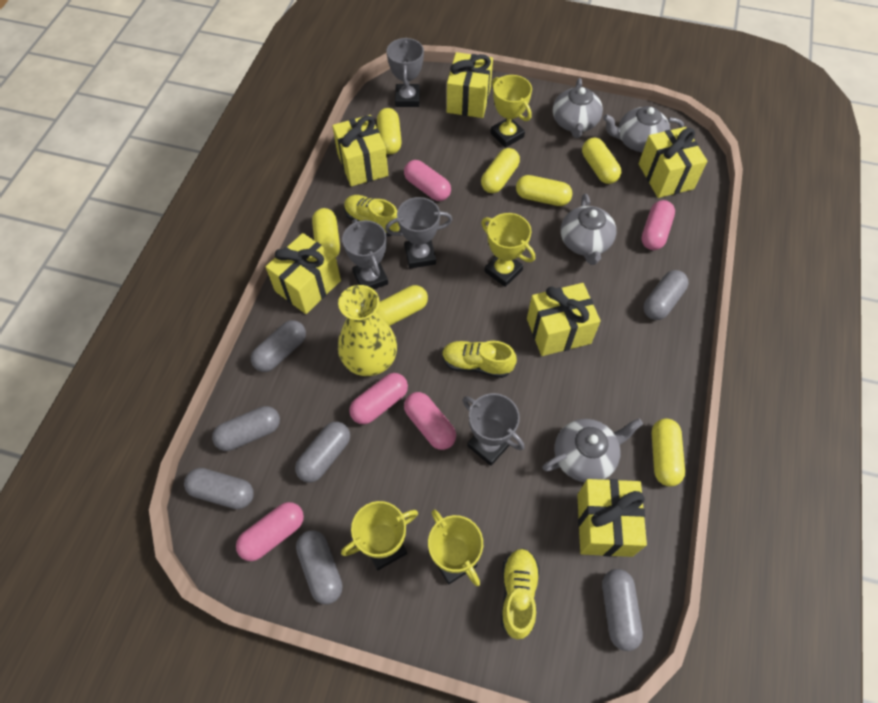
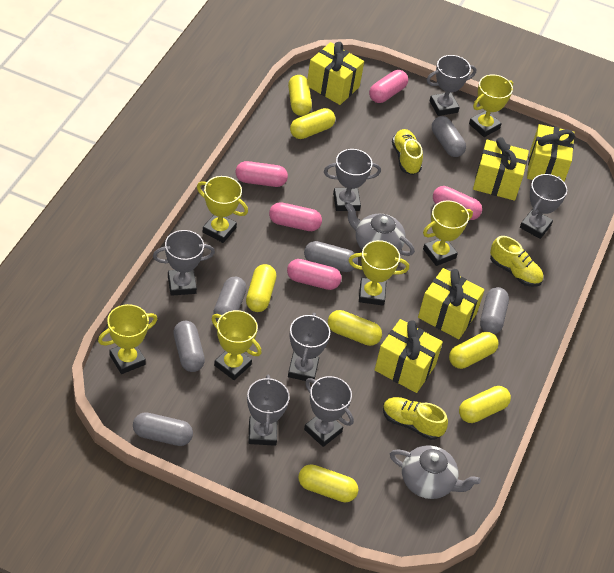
grey capsule: 7 -> 6
grey teapot: 4 -> 2
grey trophy: 4 -> 7
yellow gift: 6 -> 5
yellow trophy: 4 -> 6
yellow vase: 1 -> 0

